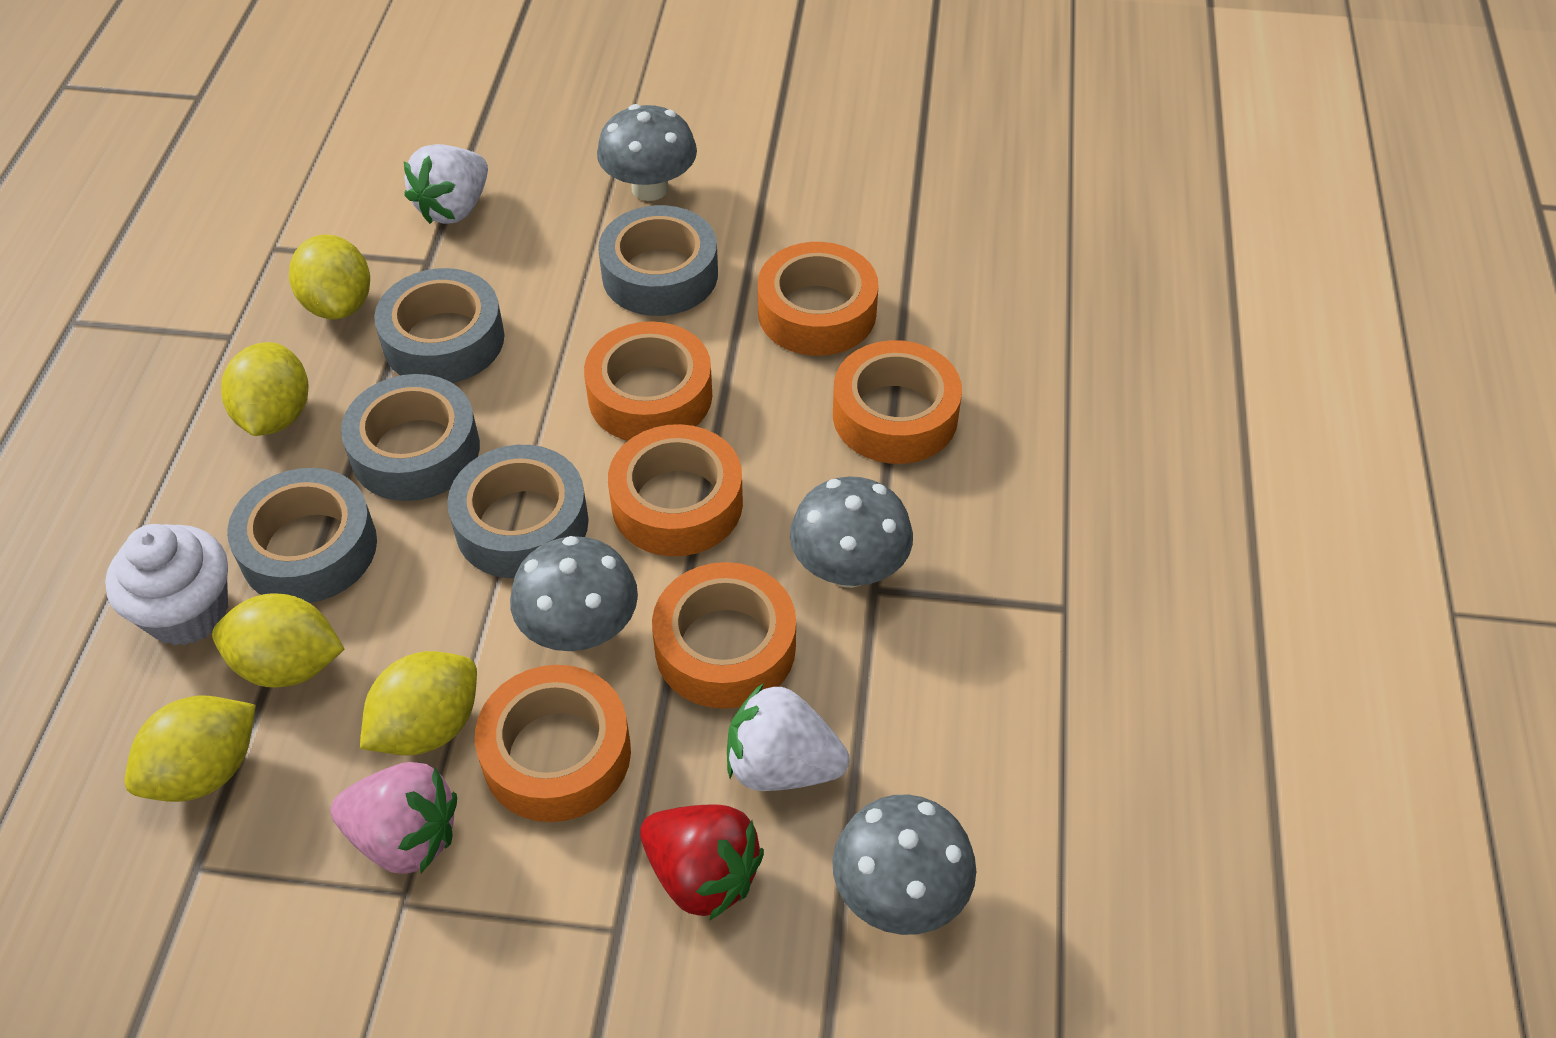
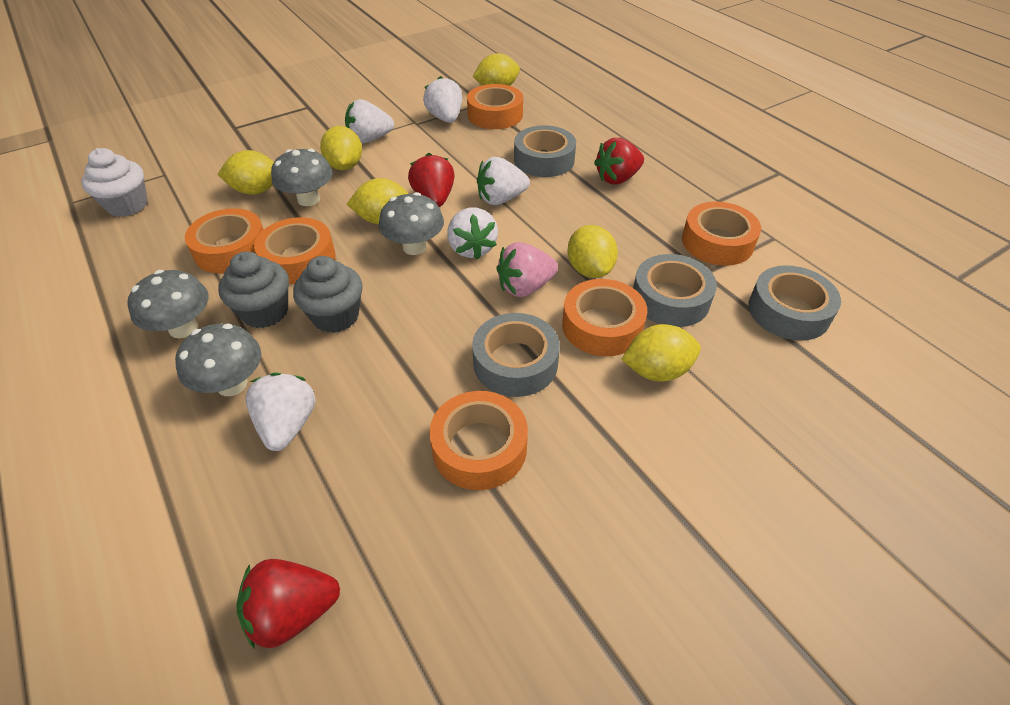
grey cupcake: 0 -> 2
grey tape: 5 -> 4
red strawberry: 1 -> 3
white strawberry: 2 -> 5
yellow lemon: 5 -> 6

